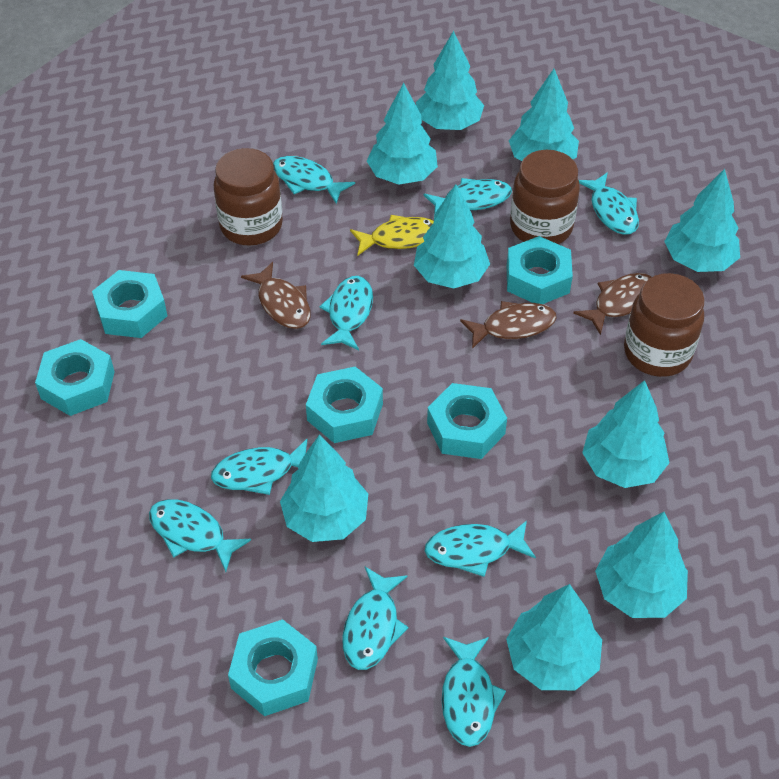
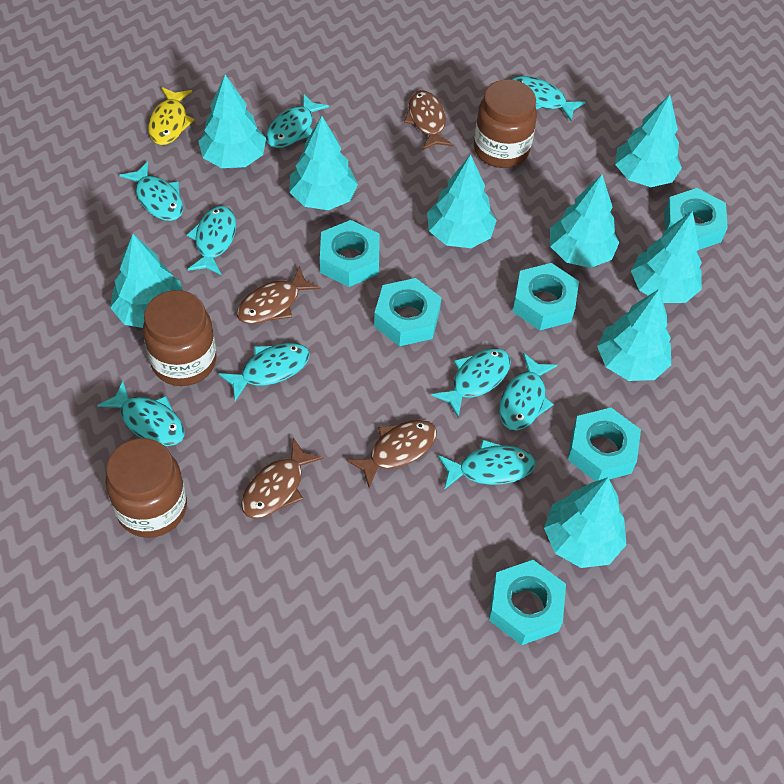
brown fish: 3 -> 4

